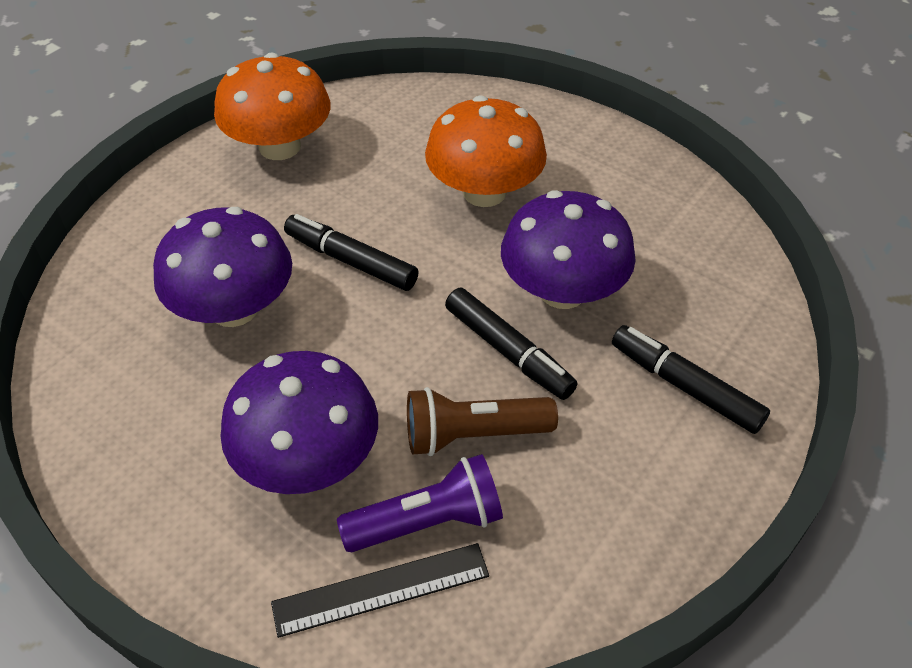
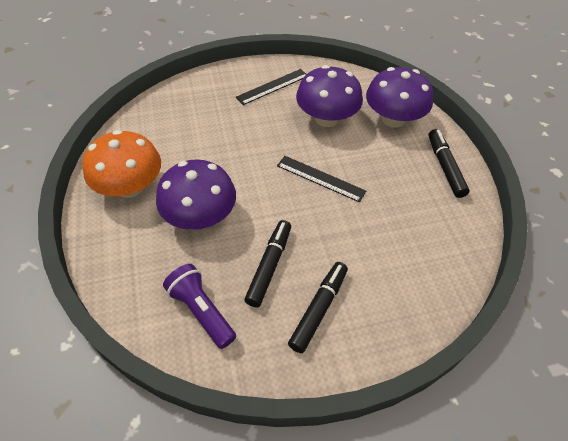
black ruler: 1 -> 2
brown flashlight: 1 -> 0
orange mushroom: 2 -> 1

